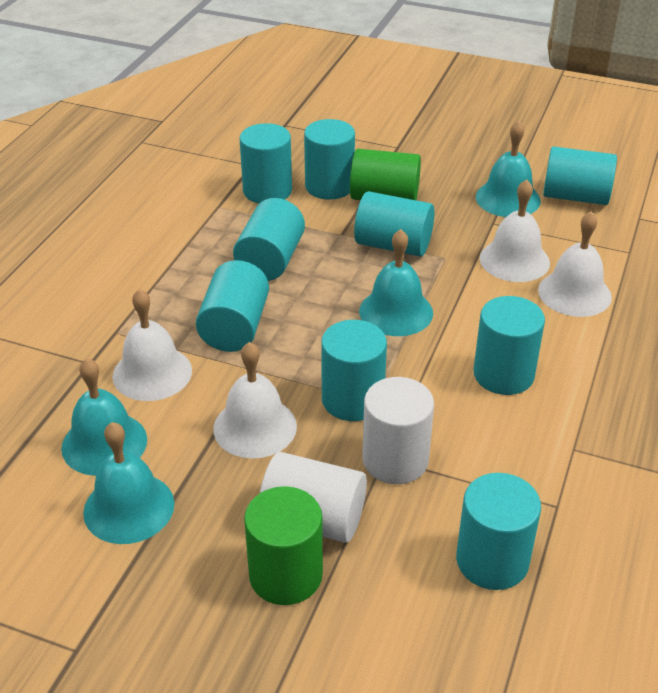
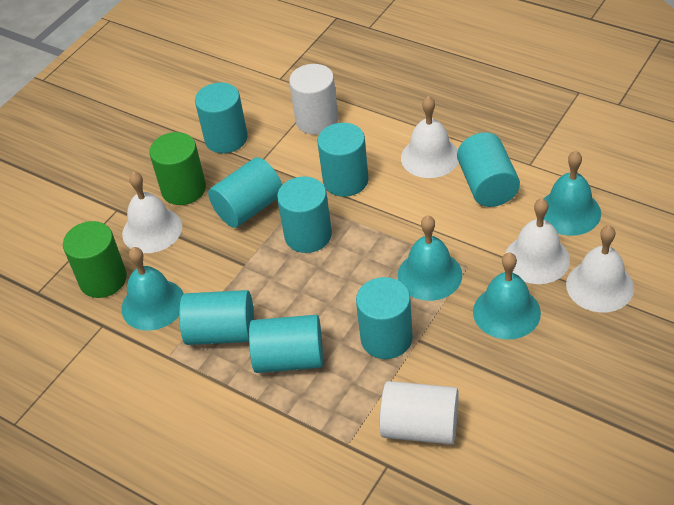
turquoise cylinder: 9 -> 8

